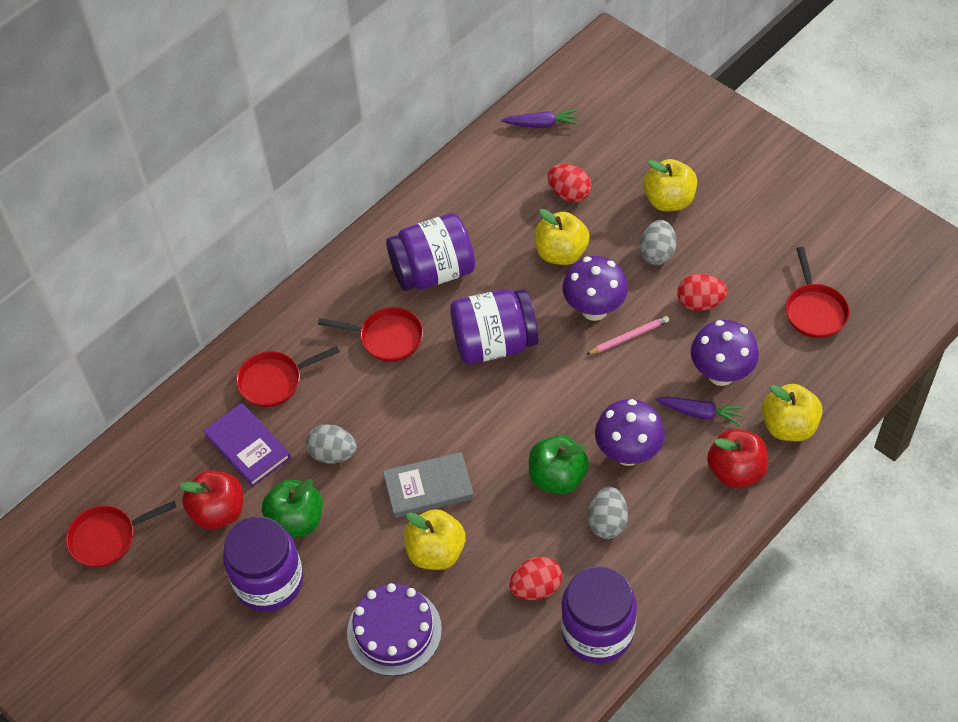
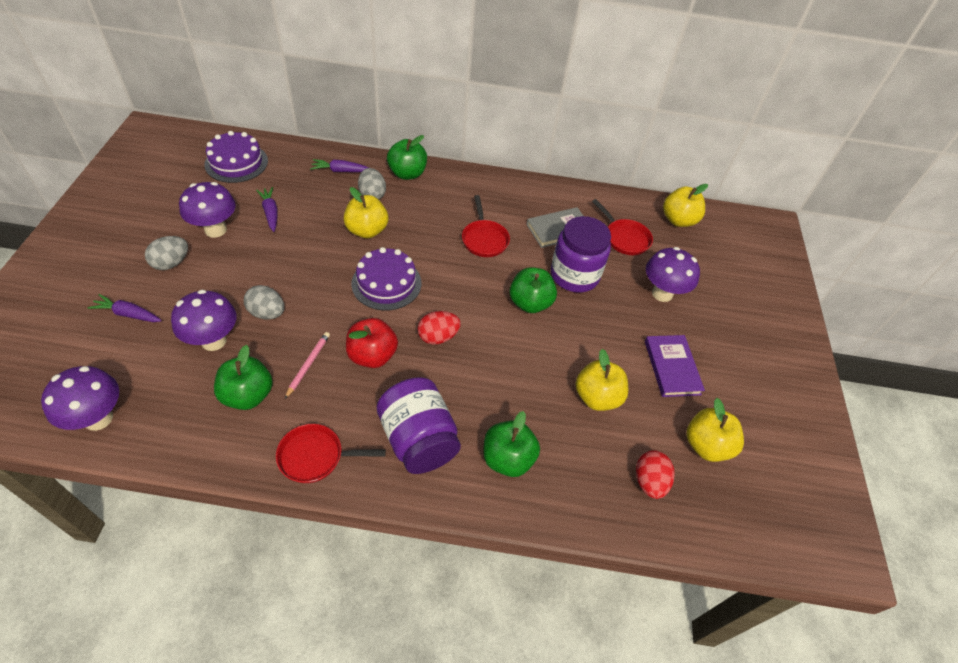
green apple: 2 -> 4
purple cake: 1 -> 2
purple carrot: 2 -> 3
purple jar: 4 -> 2
purple mushroom: 3 -> 4
red apple: 2 -> 1
red egg: 3 -> 2
red pan: 4 -> 3

